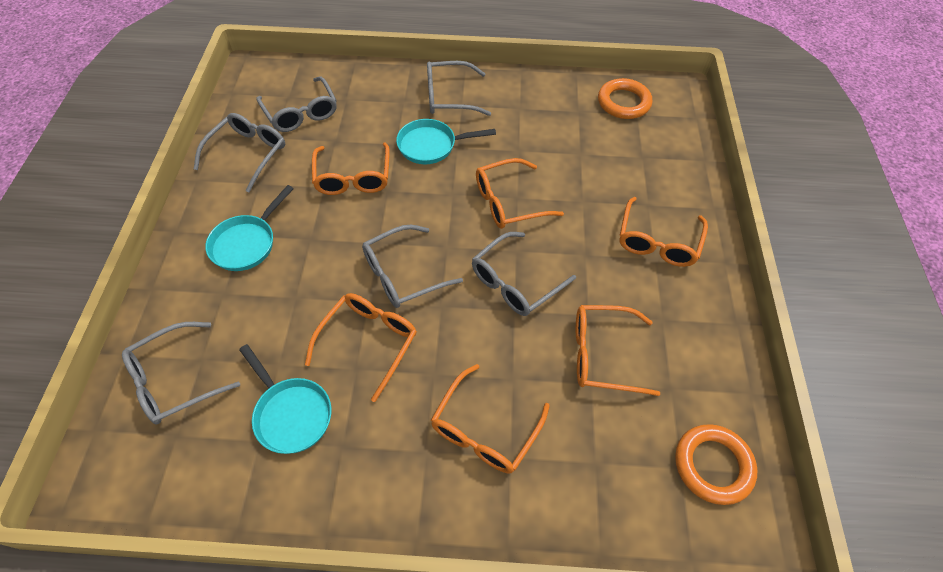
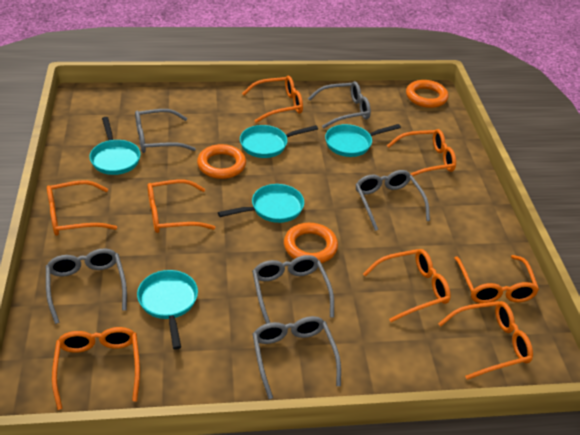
orange glasses: 6 -> 8
orange ring: 2 -> 3
turquoise pan: 3 -> 5

